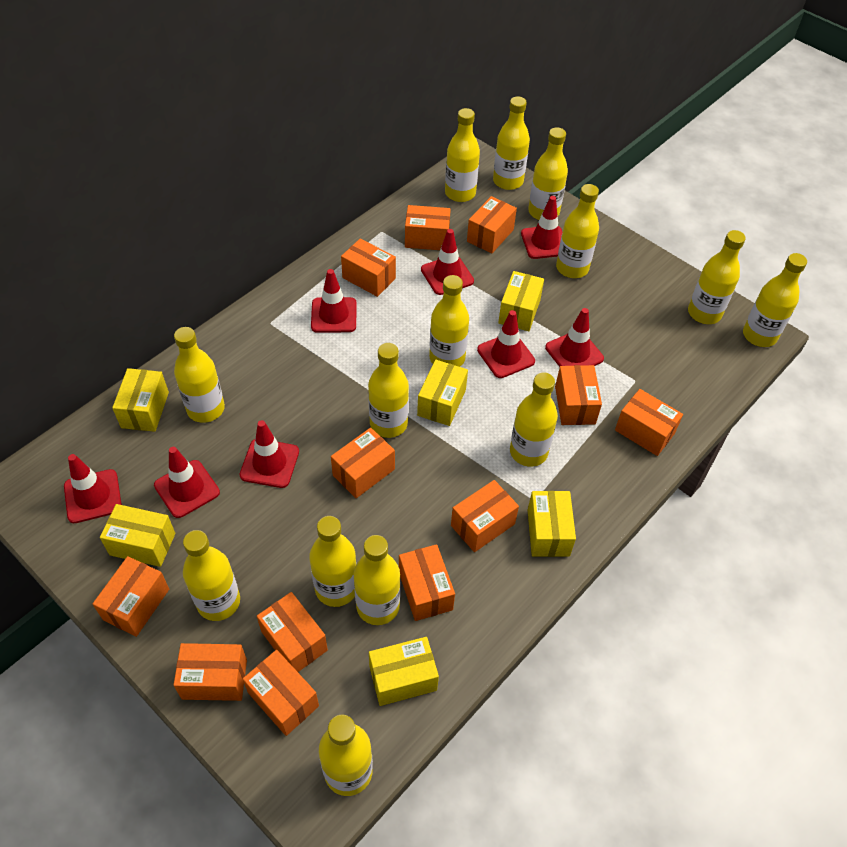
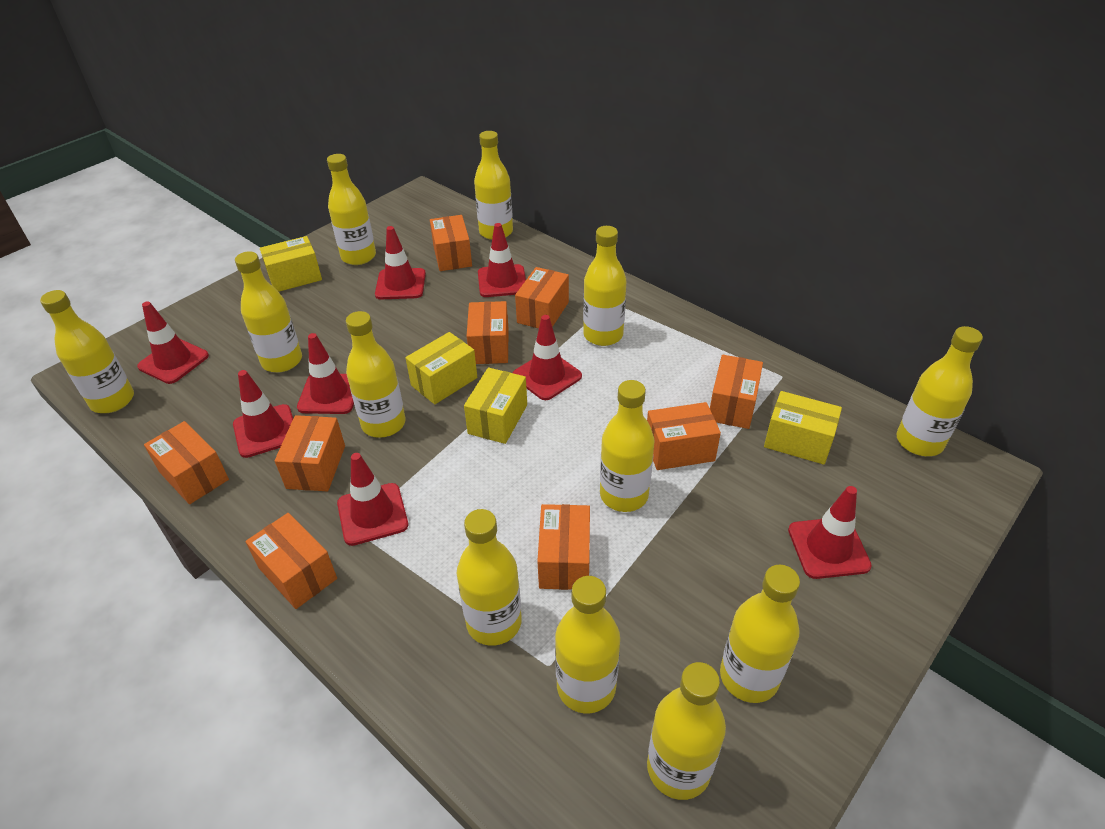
orange box: 12 -> 9
yellow bottle: 14 -> 12
yellow box: 6 -> 4

